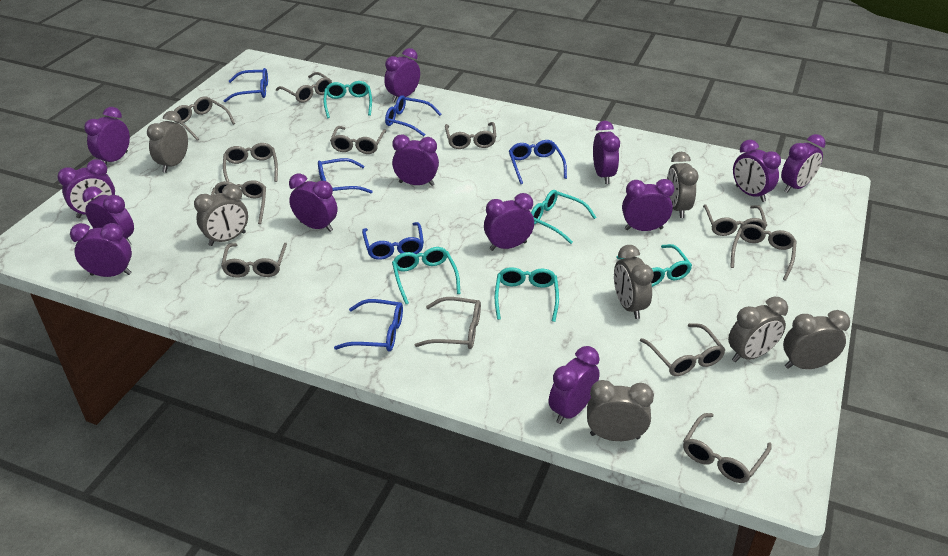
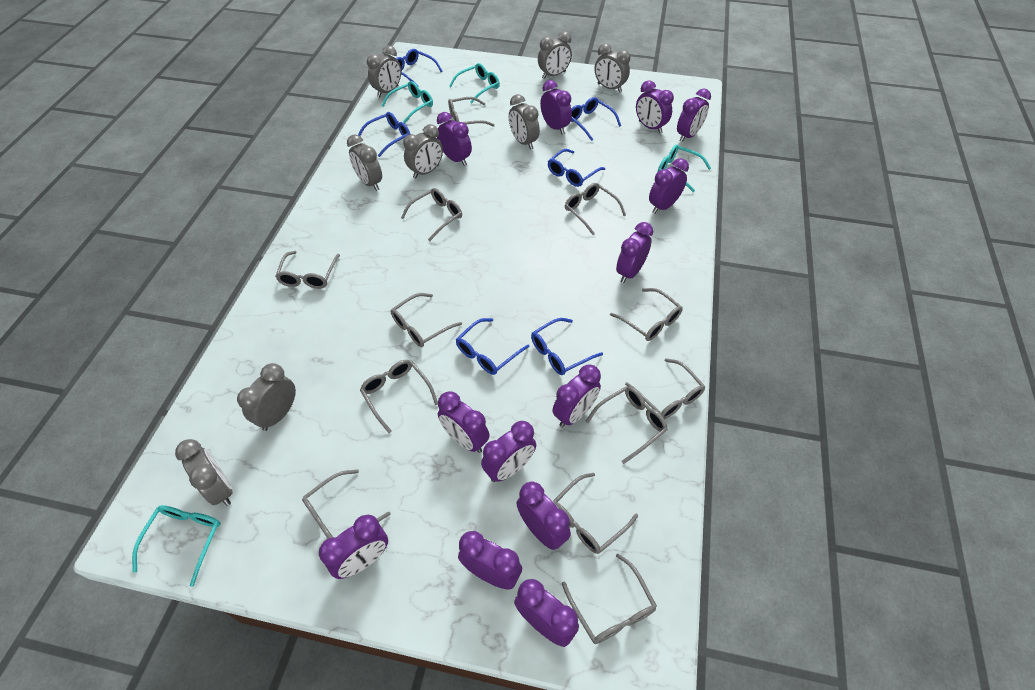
grey clock: 7 -> 8
turquoise glasses: 5 -> 4

